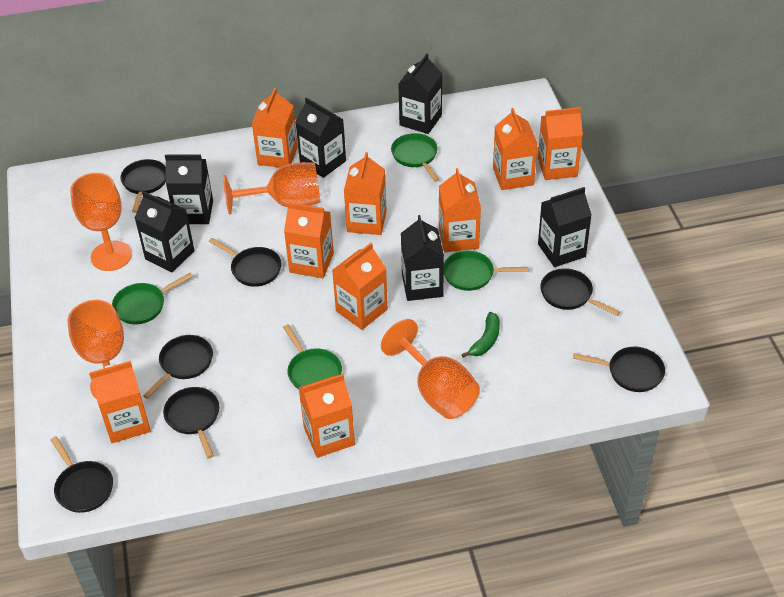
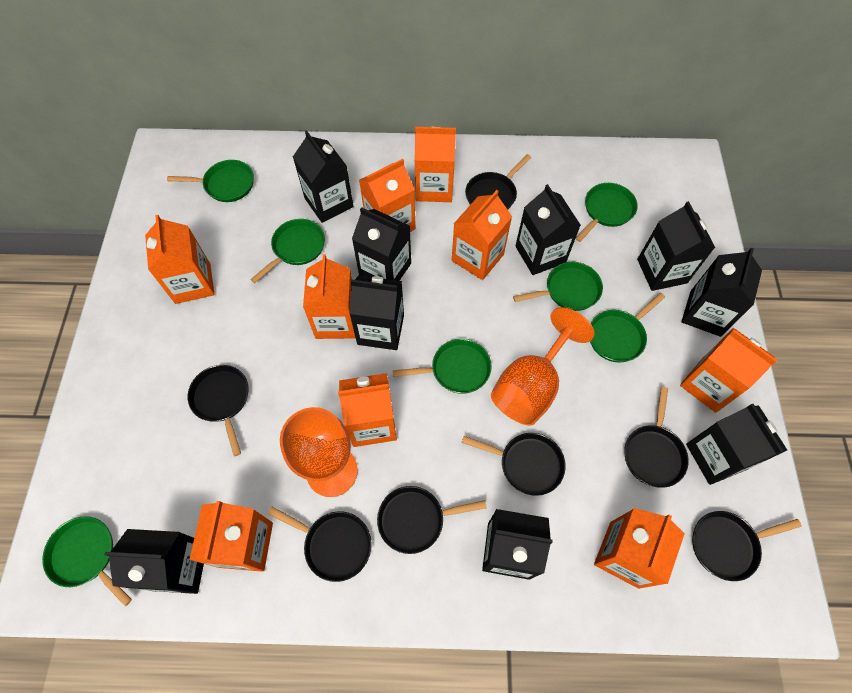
black carton: 6 -> 9
green banana: 1 -> 0
green pan: 4 -> 7
orange goblet: 4 -> 2

